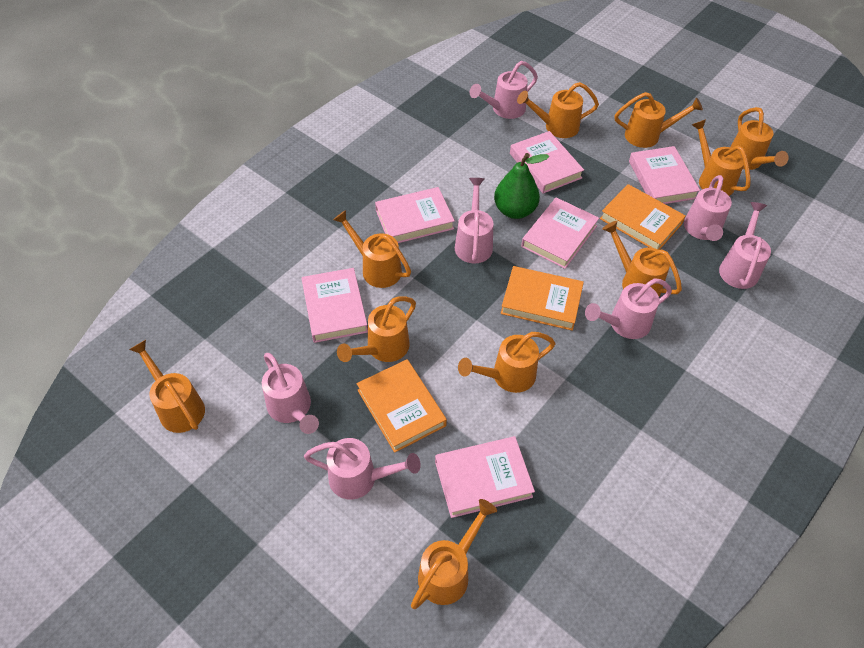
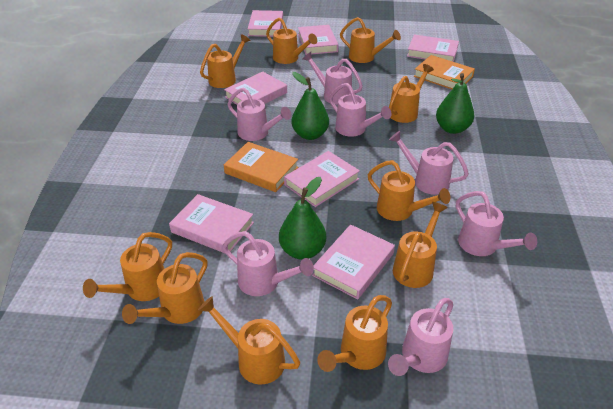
green pear: 1 -> 3
orange book: 3 -> 2
pink book: 6 -> 7

